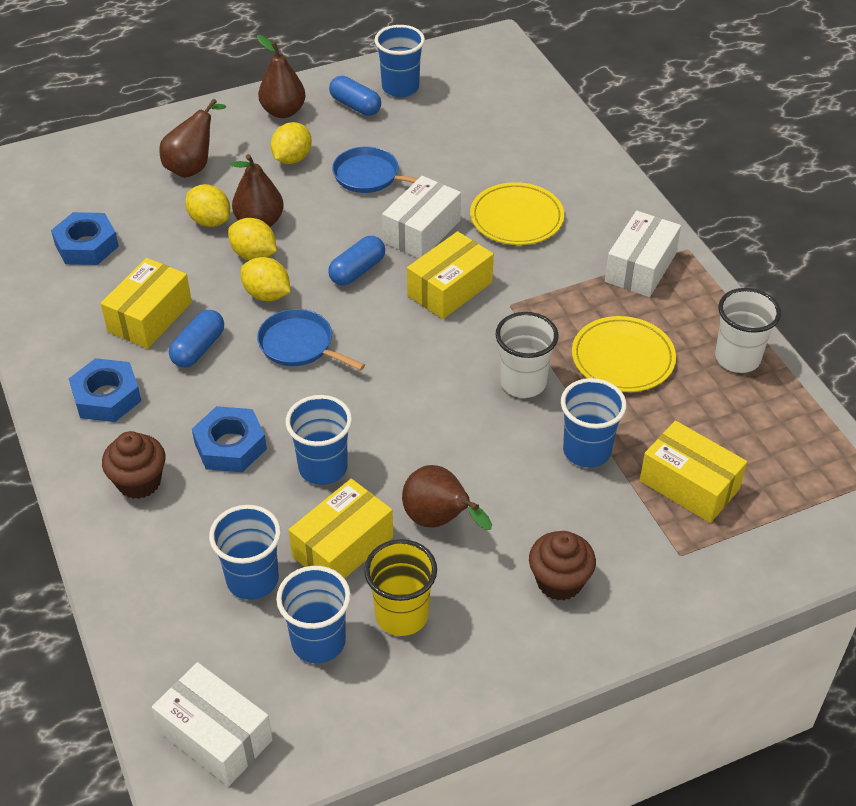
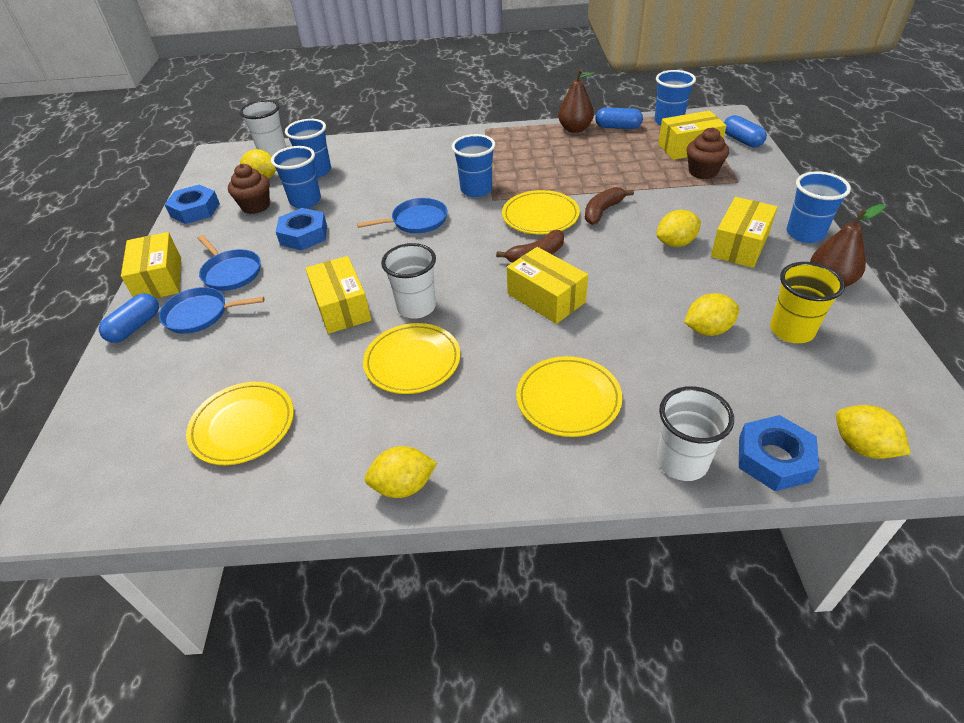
blue pan: 2 -> 3
brown banana: 0 -> 2
brown pear: 4 -> 2
white box: 3 -> 0
white cup: 2 -> 3
yellow box: 4 -> 5
yellow lemon: 4 -> 5
yellow plate: 2 -> 4

